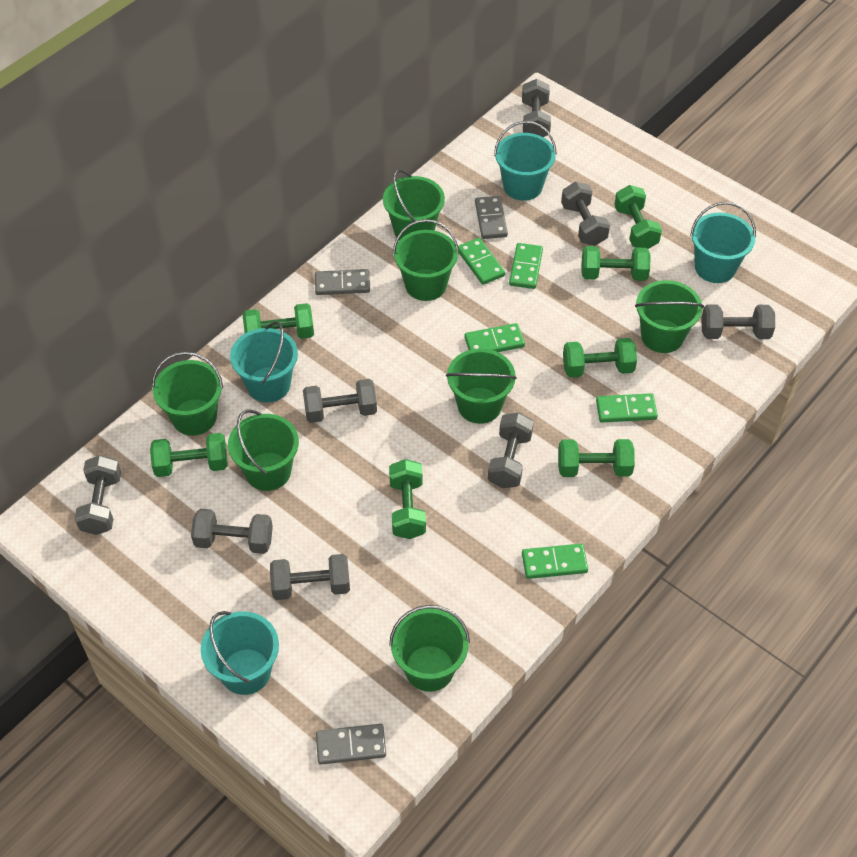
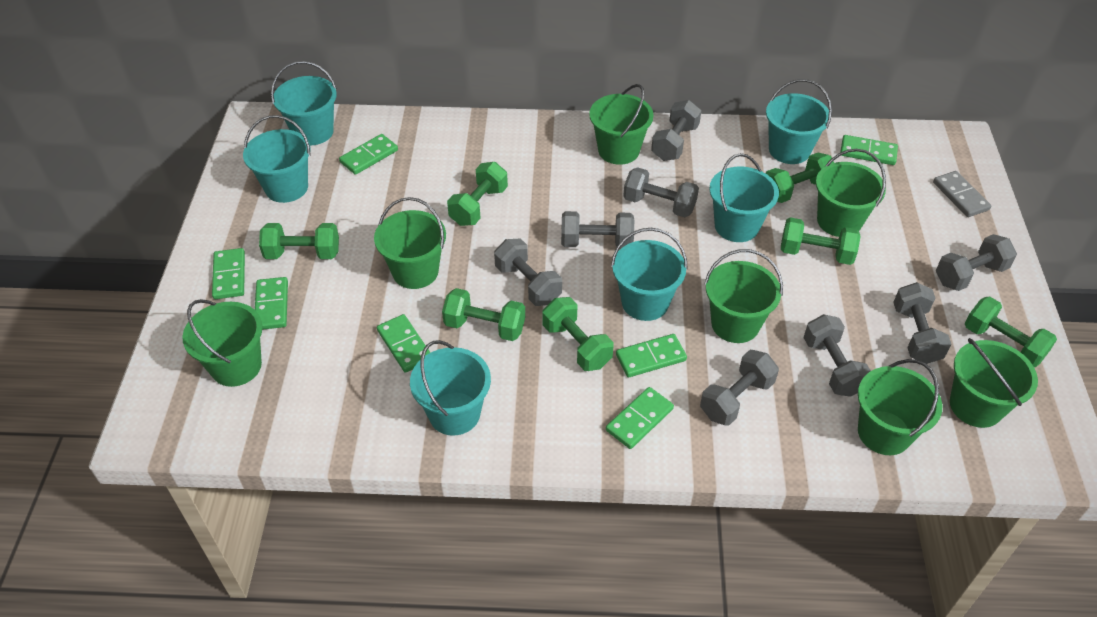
green domino: 5 -> 7
grey domino: 3 -> 1
turquoise bucket: 4 -> 6

